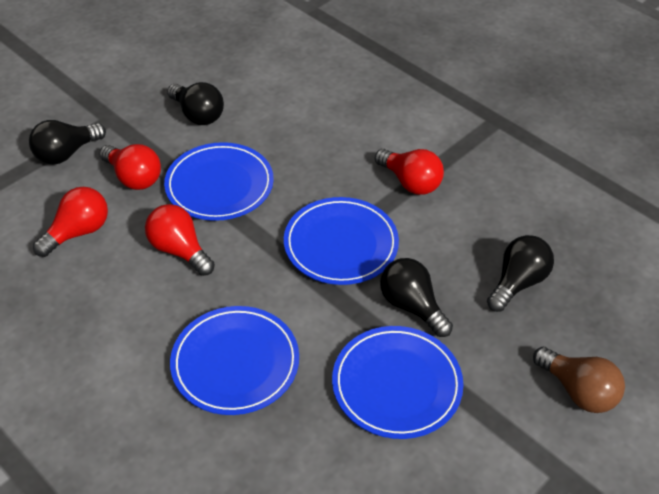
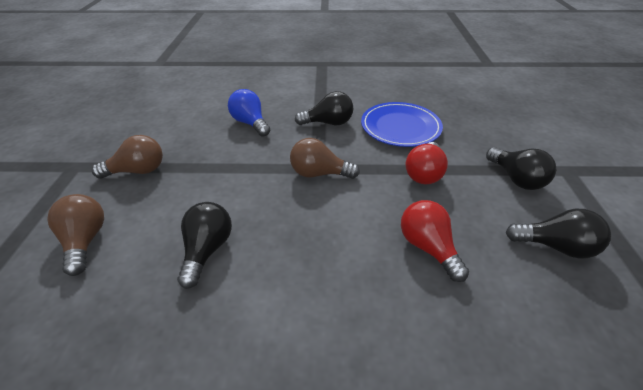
blue light bulb: 0 -> 1
blue plate: 4 -> 1
brown light bulb: 1 -> 3
red light bulb: 4 -> 2

